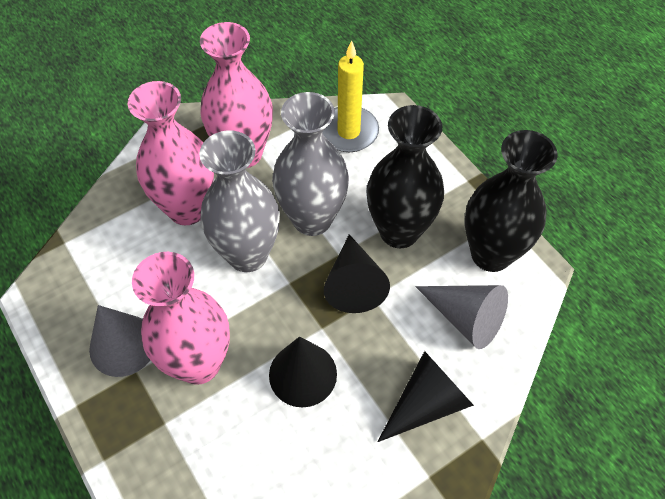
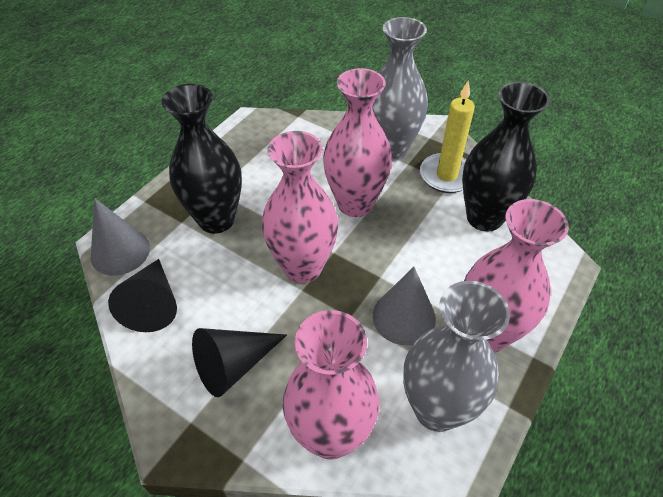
black cone: 3 -> 2
pink vase: 3 -> 4

